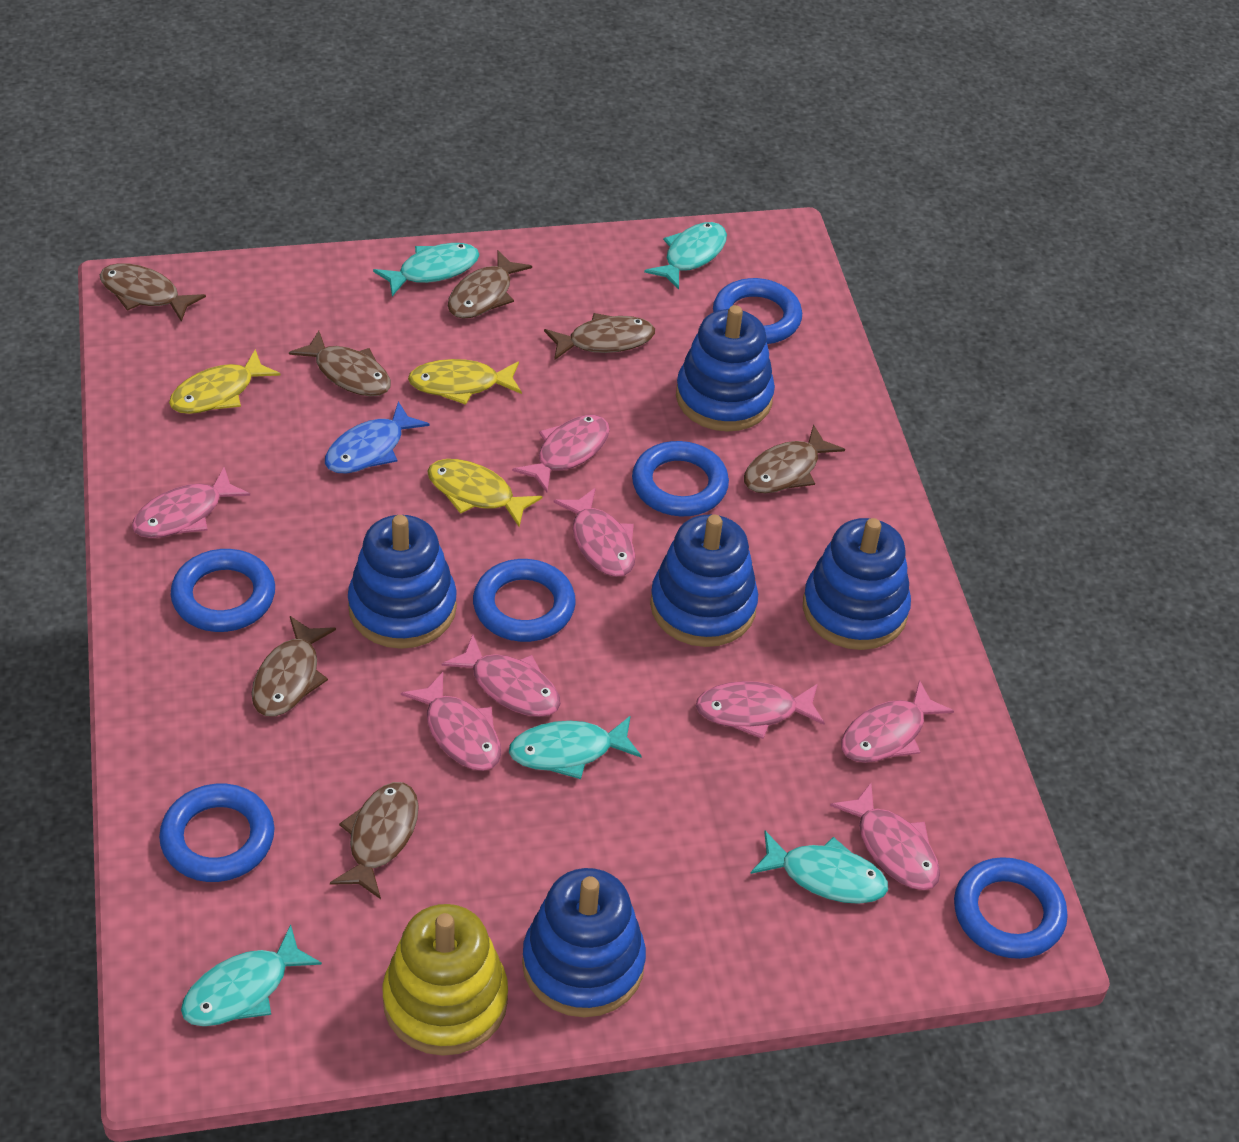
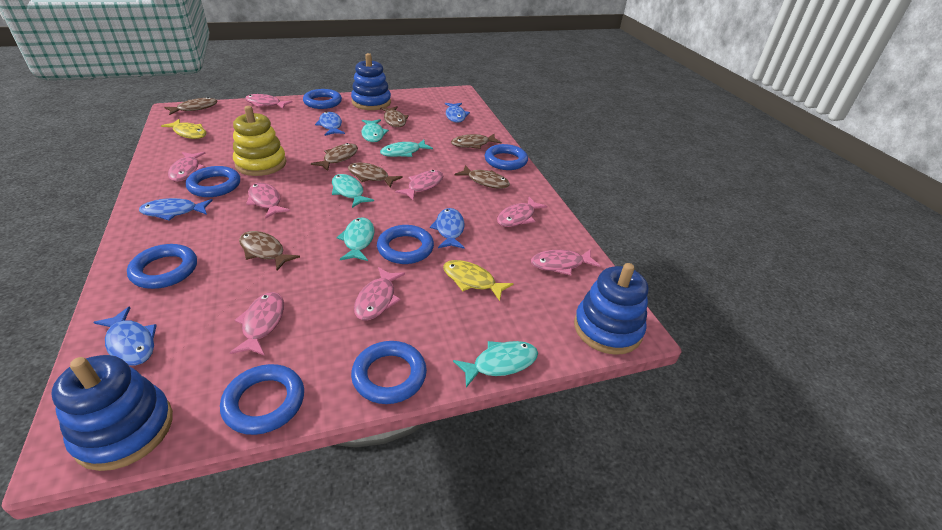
blue fish: 1 -> 5
blue ring: 6 -> 7
blue stacking toy: 5 -> 3
yellow fish: 3 -> 2

